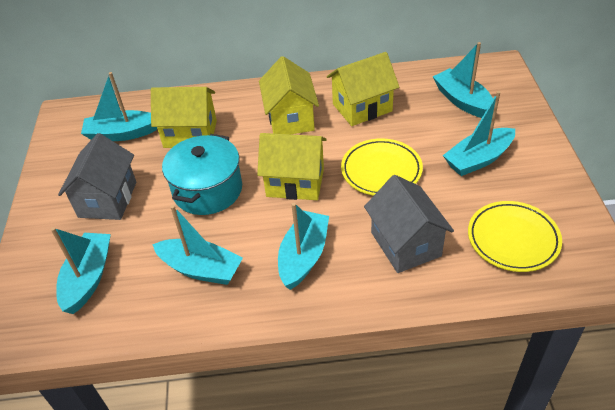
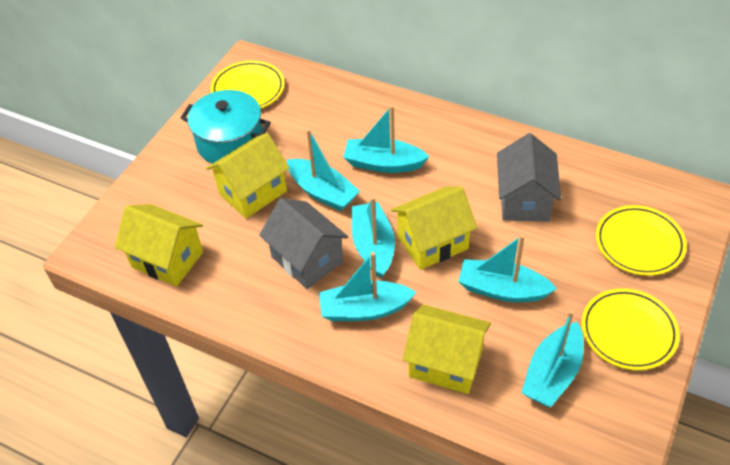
yellow plate: 2 -> 3

